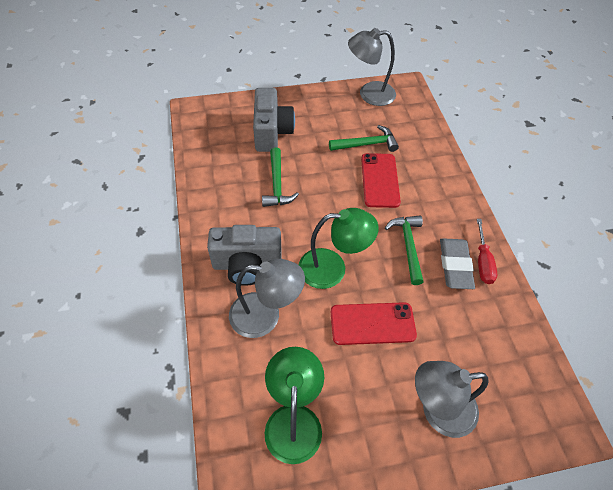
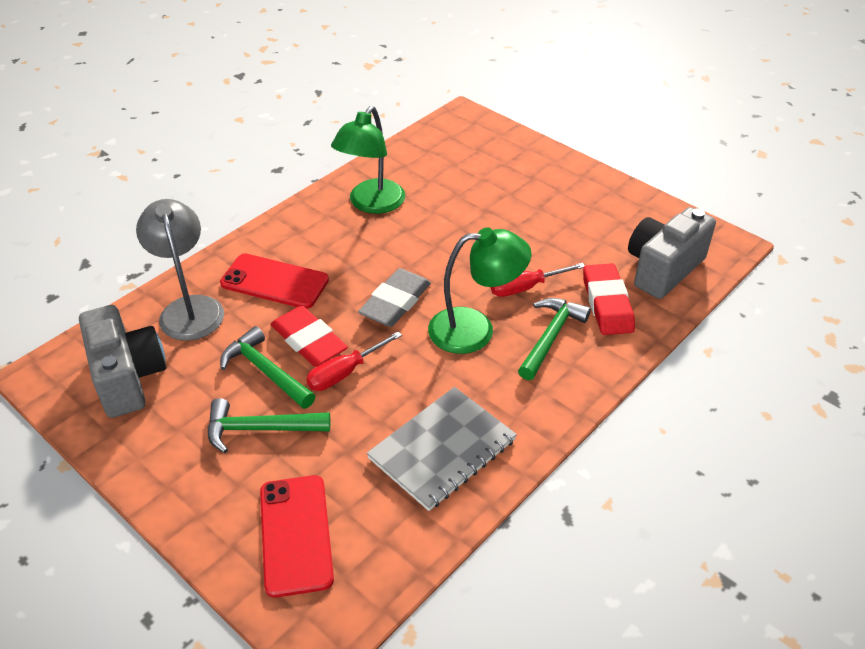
grey lamp: 3 -> 1
grey notebook: 0 -> 1
red eraser: 0 -> 2
red screwdriver: 1 -> 2

